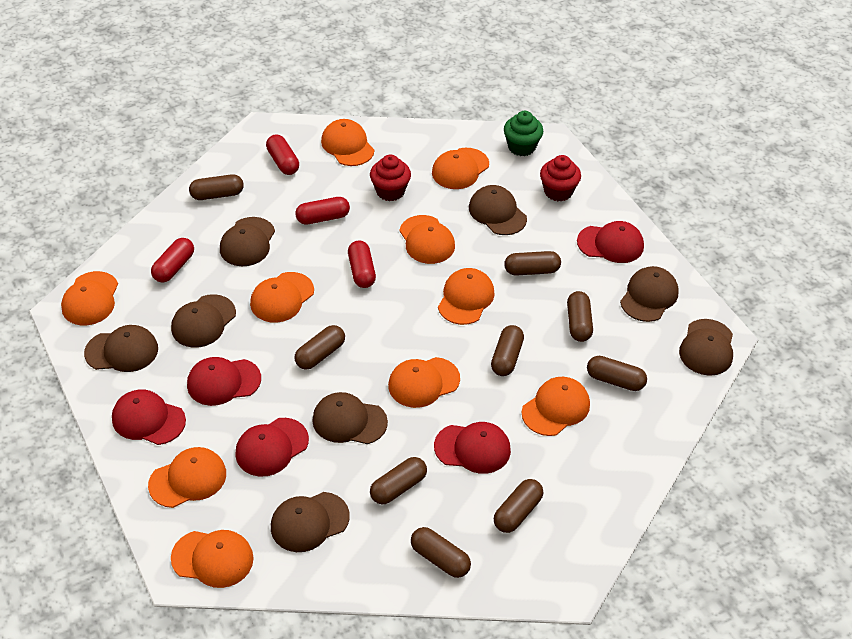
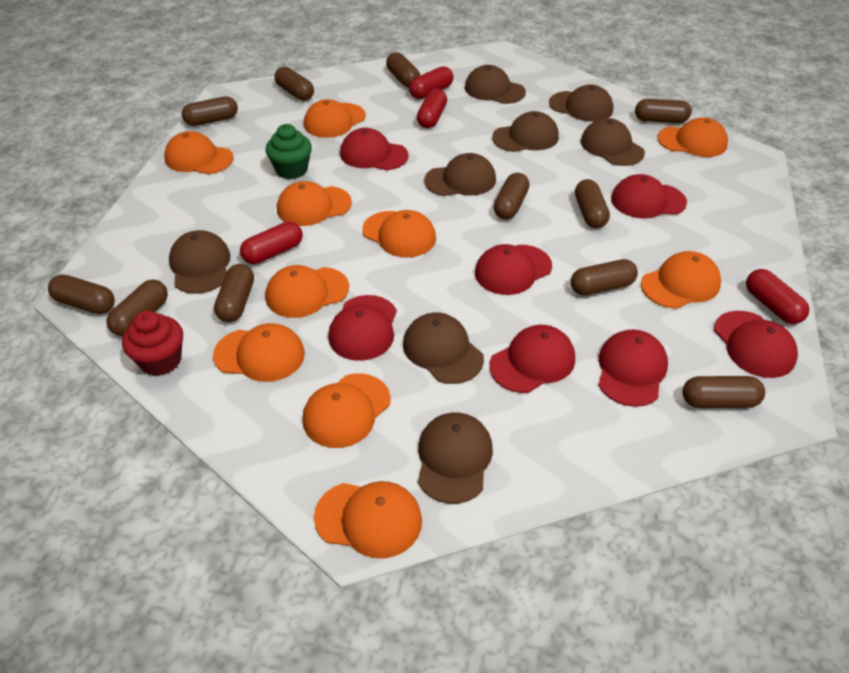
brown capsule: 9 -> 11
red cap: 5 -> 7
red cupcake: 2 -> 1

